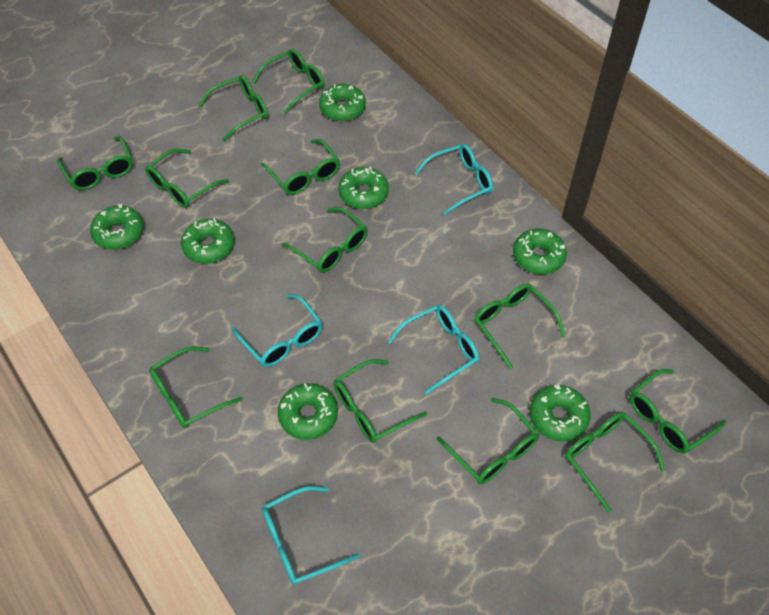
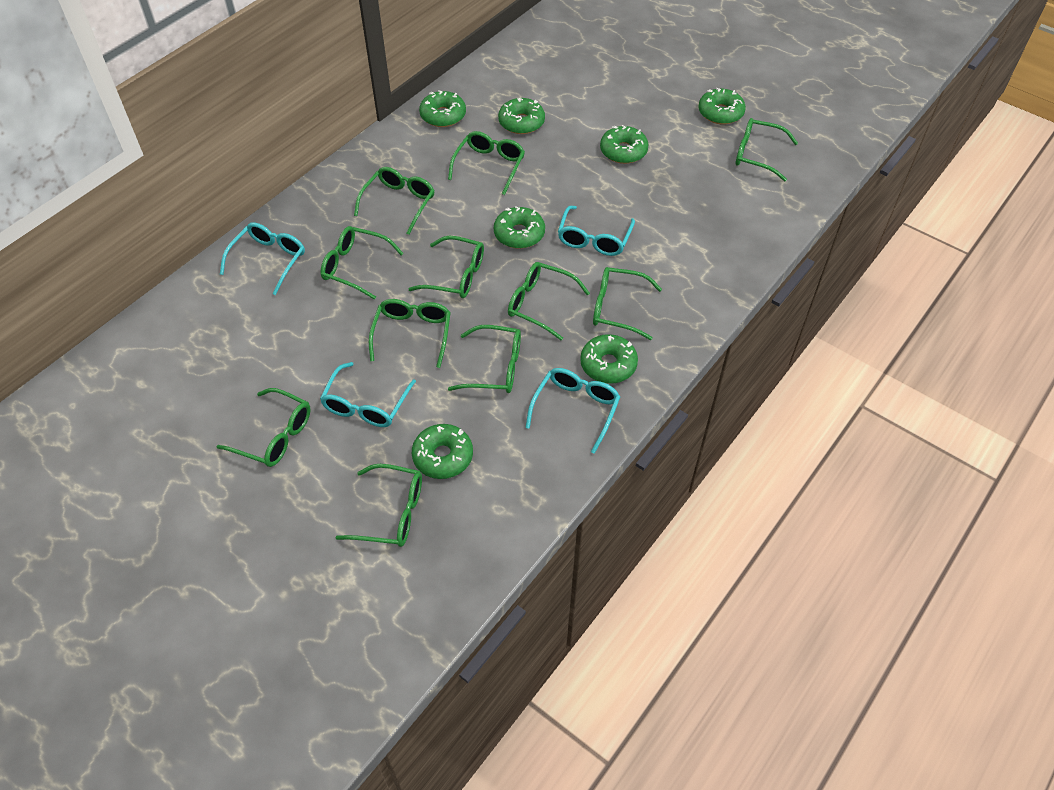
green glasses: 12 -> 11

